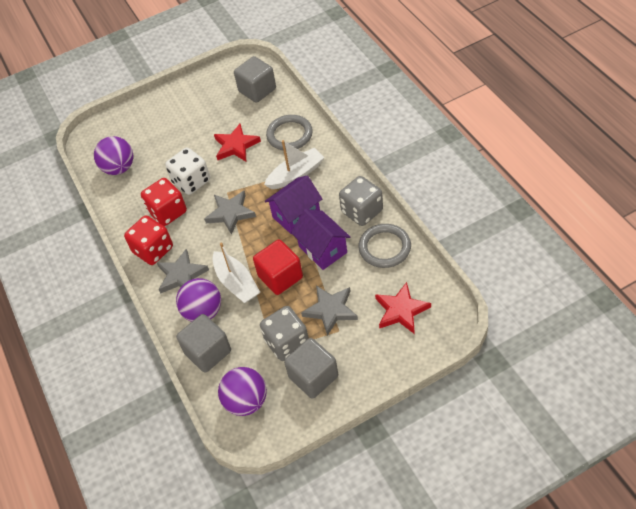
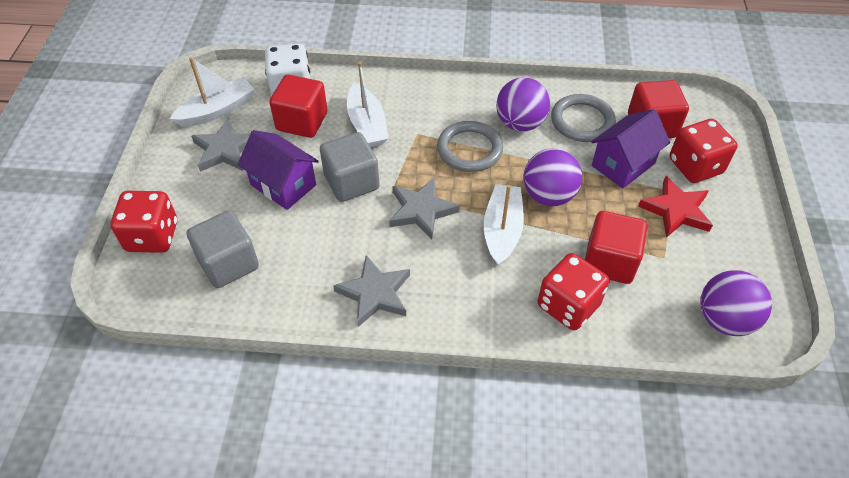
grey cube: 3 -> 2
grey dice: 2 -> 0
red cube: 1 -> 3
red dice: 2 -> 3
red star: 2 -> 1
white boat: 2 -> 3

